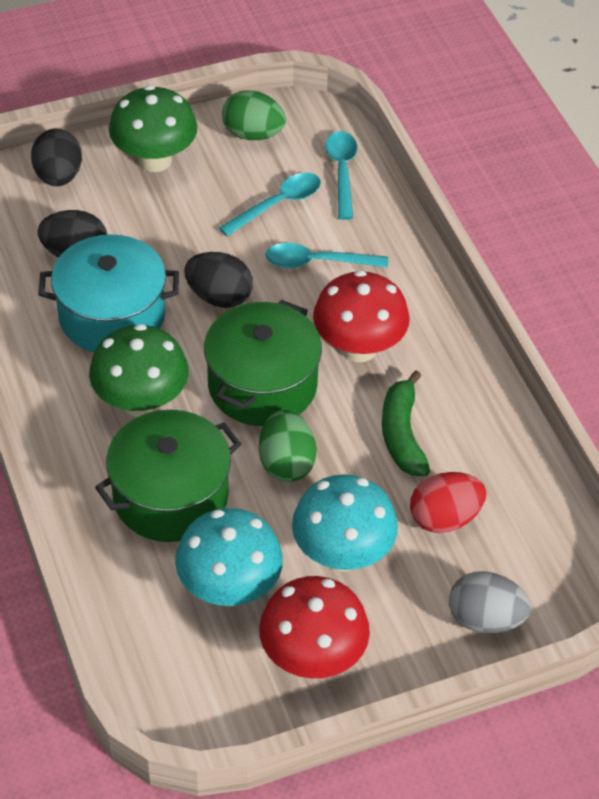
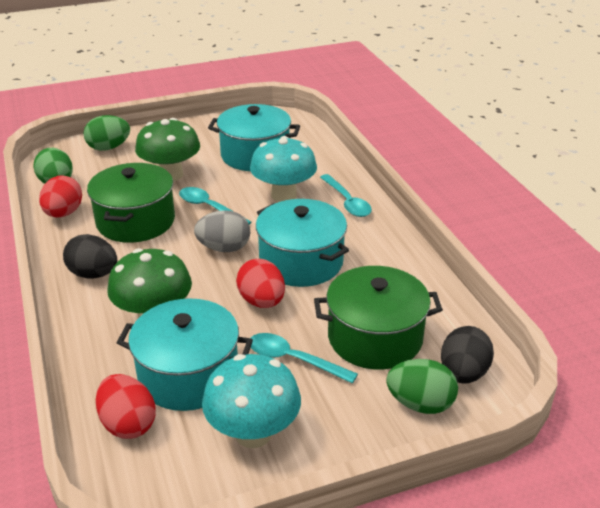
black egg: 3 -> 2
green banana: 1 -> 0
green egg: 2 -> 3
red egg: 1 -> 3
red mushroom: 2 -> 0
turquoise pot: 1 -> 3

